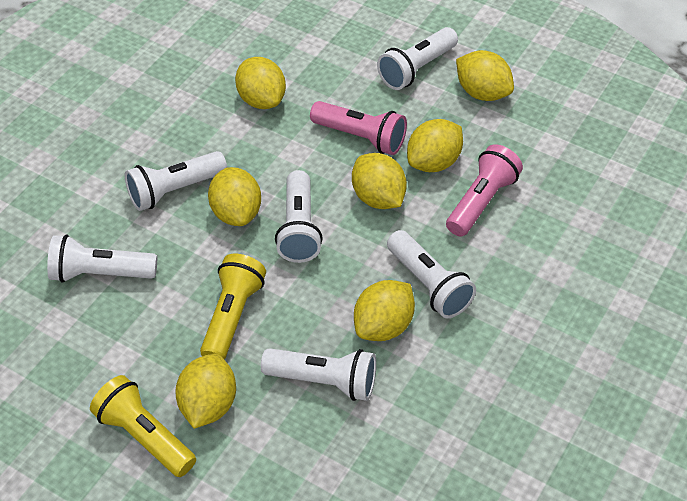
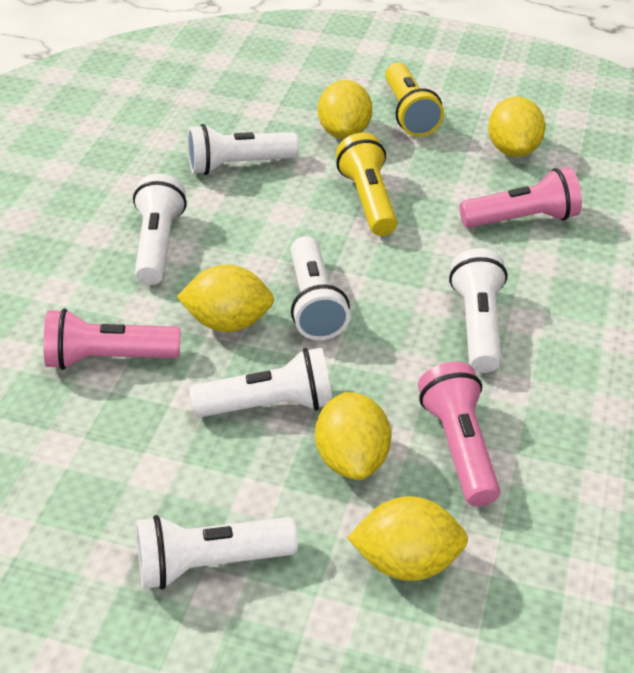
pink flashlight: 2 -> 3
yellow lemon: 7 -> 5

